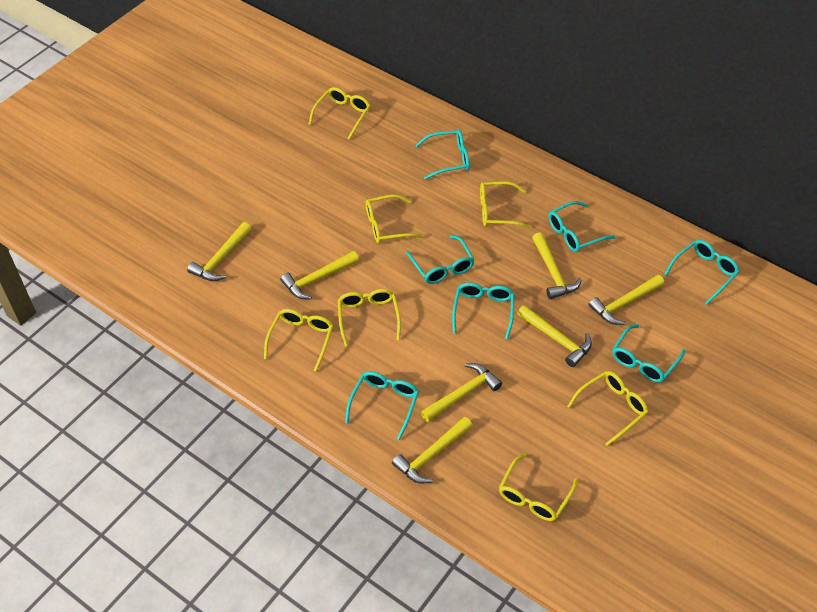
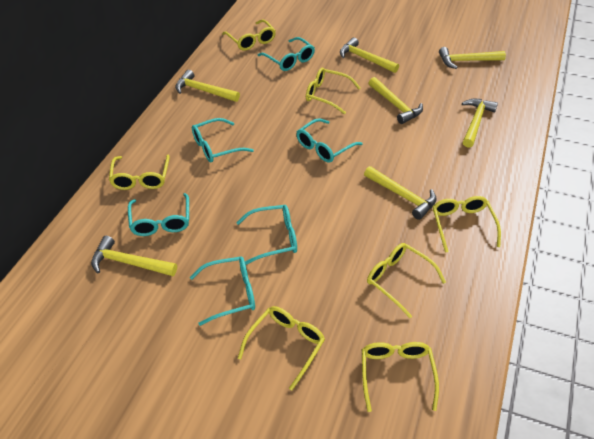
turquoise glasses: 7 -> 6

